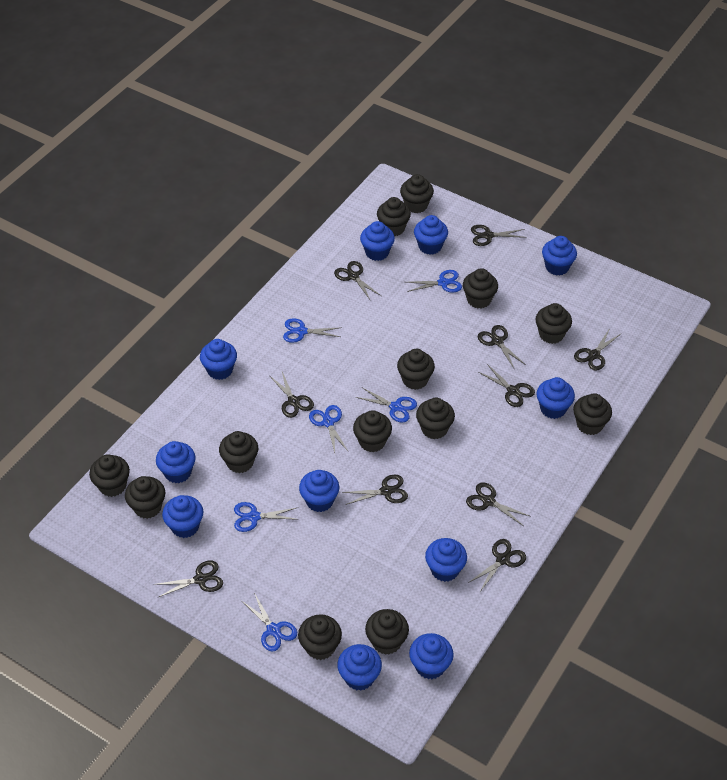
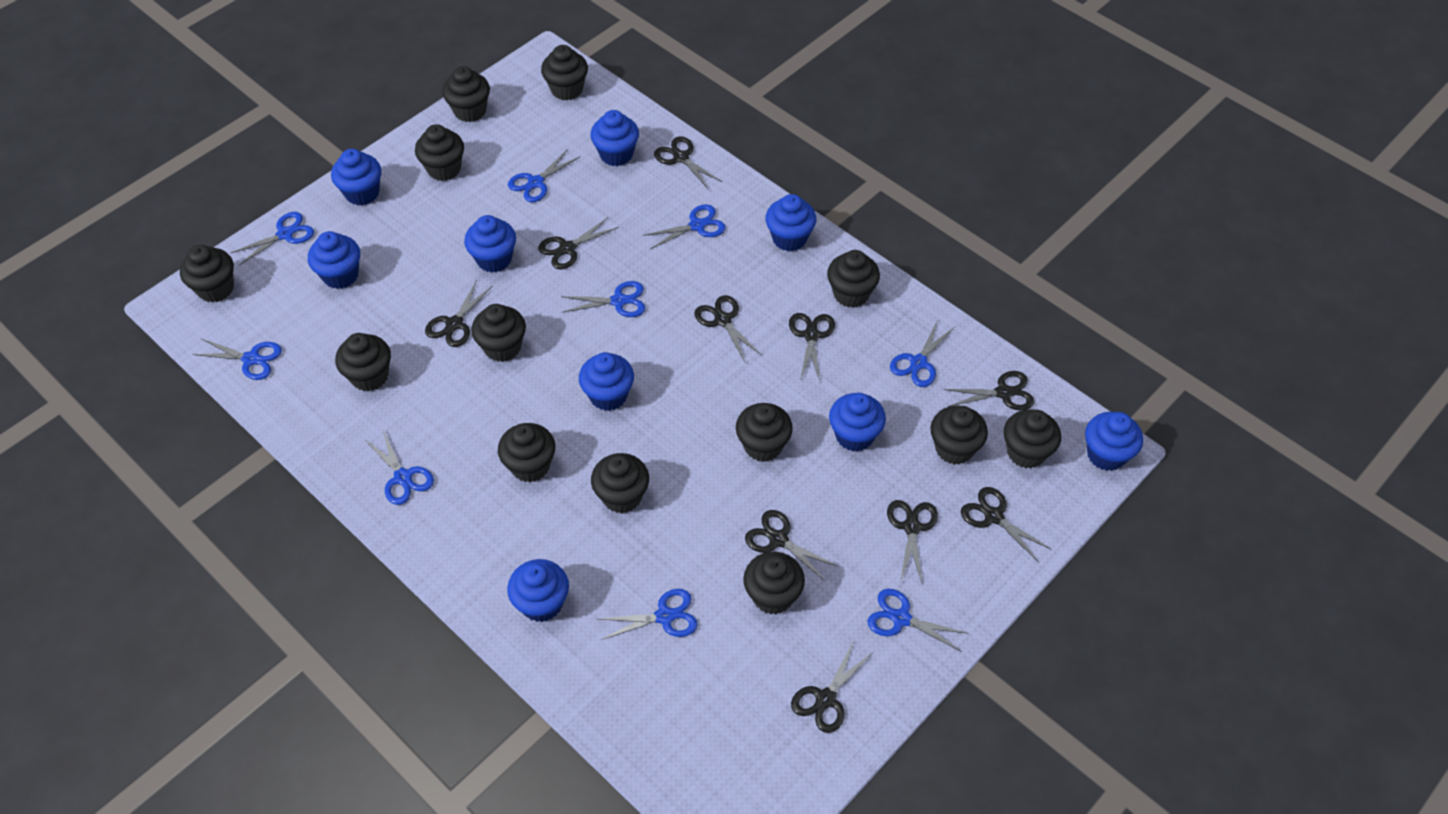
blue cupcake: 11 -> 9
blue scissors: 6 -> 9

